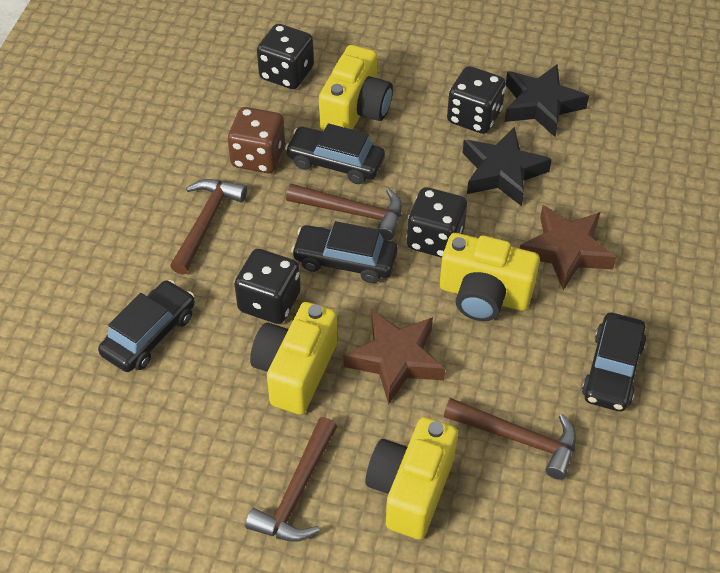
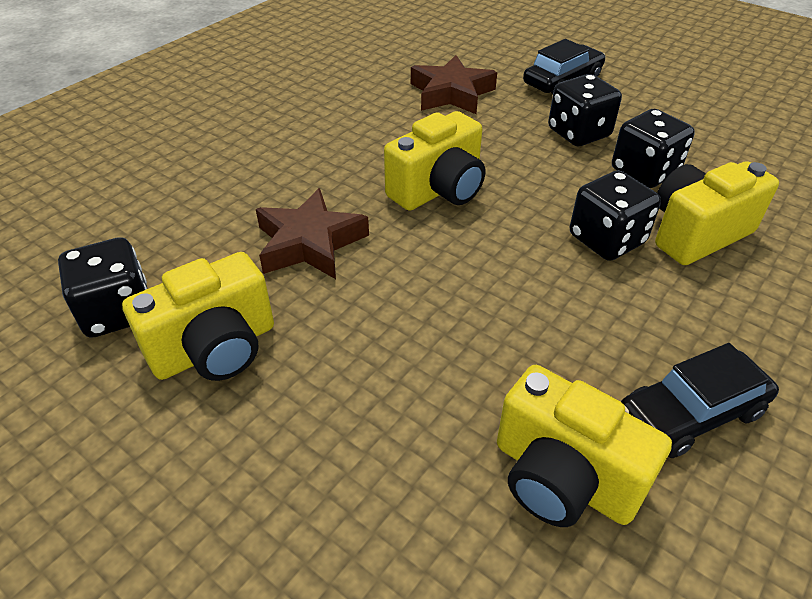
black car: 4 -> 2
black star: 2 -> 0
brown dice: 1 -> 0
brown hammer: 4 -> 0

